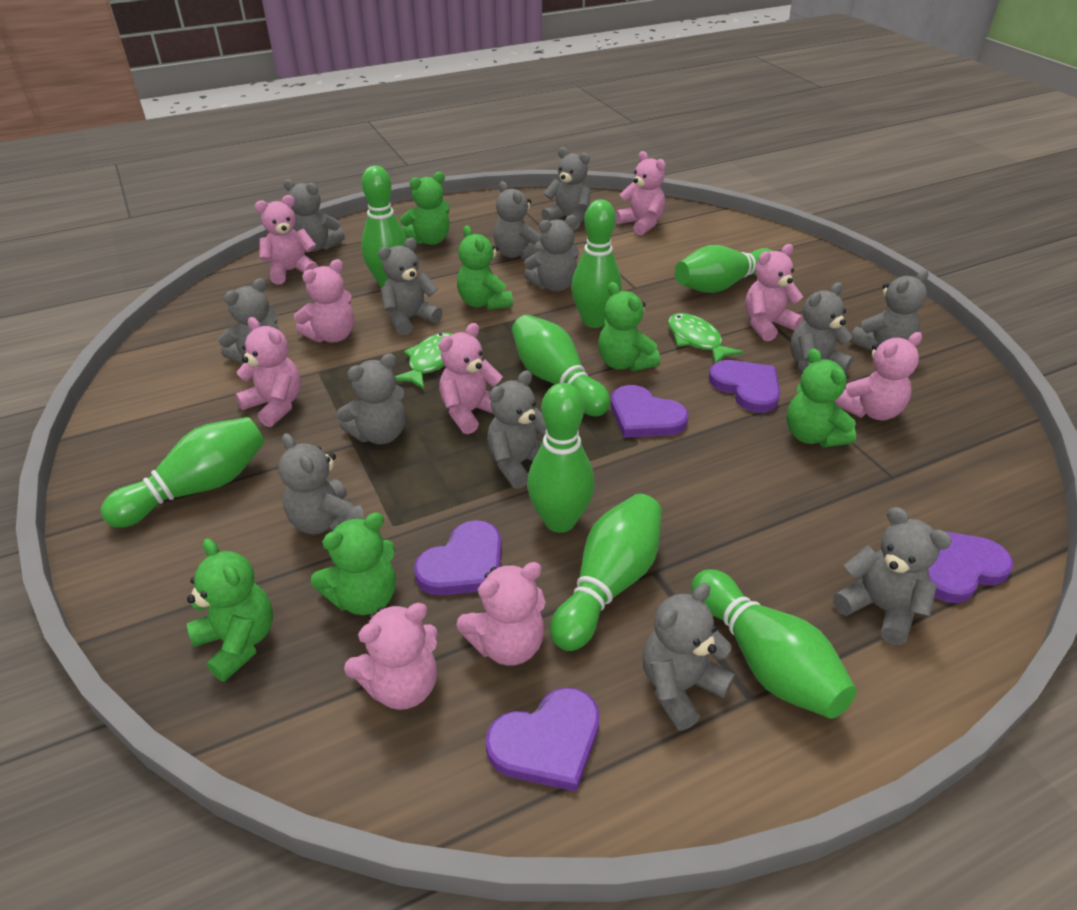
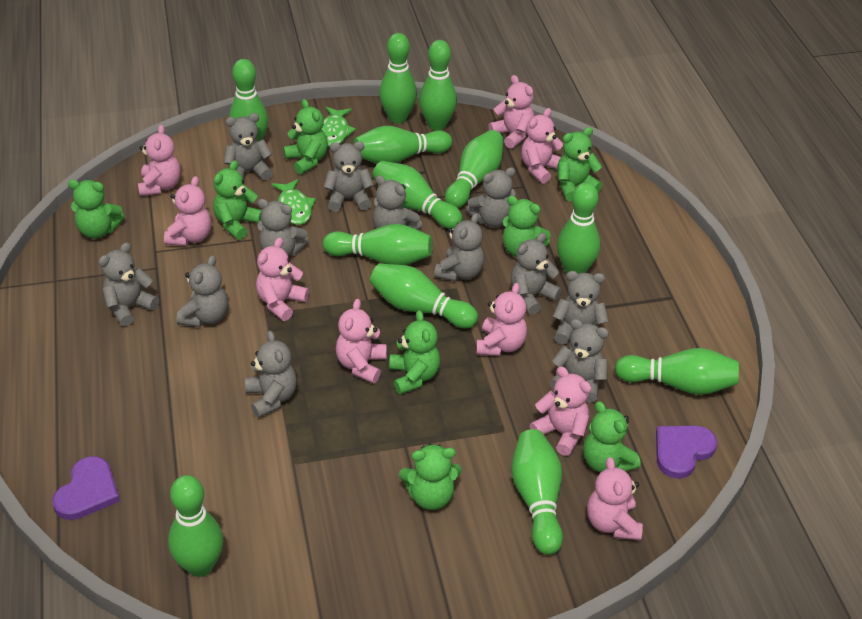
green bowling pin: 8 -> 12
green teddy bear: 6 -> 8
grey teddy bear: 13 -> 12
purple heart: 5 -> 2

